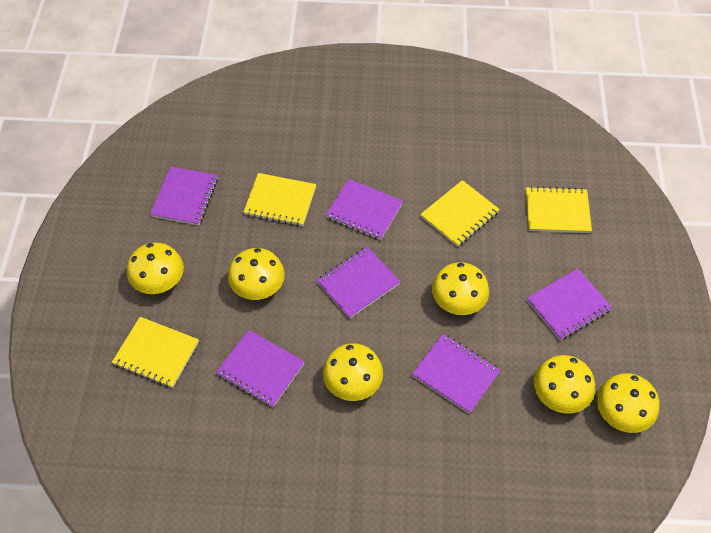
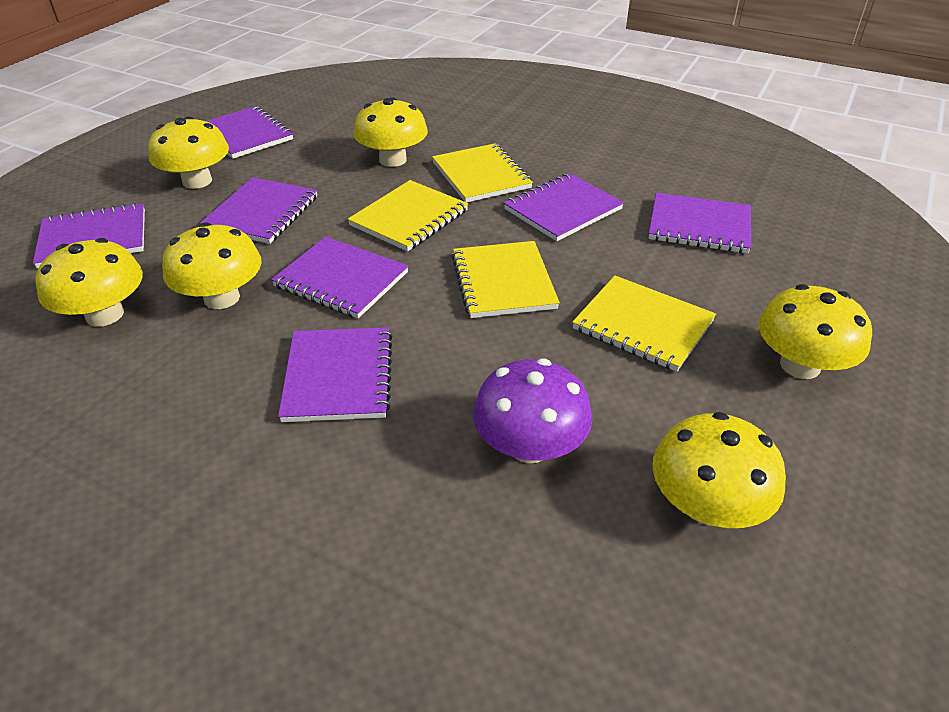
purple mushroom: 0 -> 1
purple notebook: 6 -> 7

